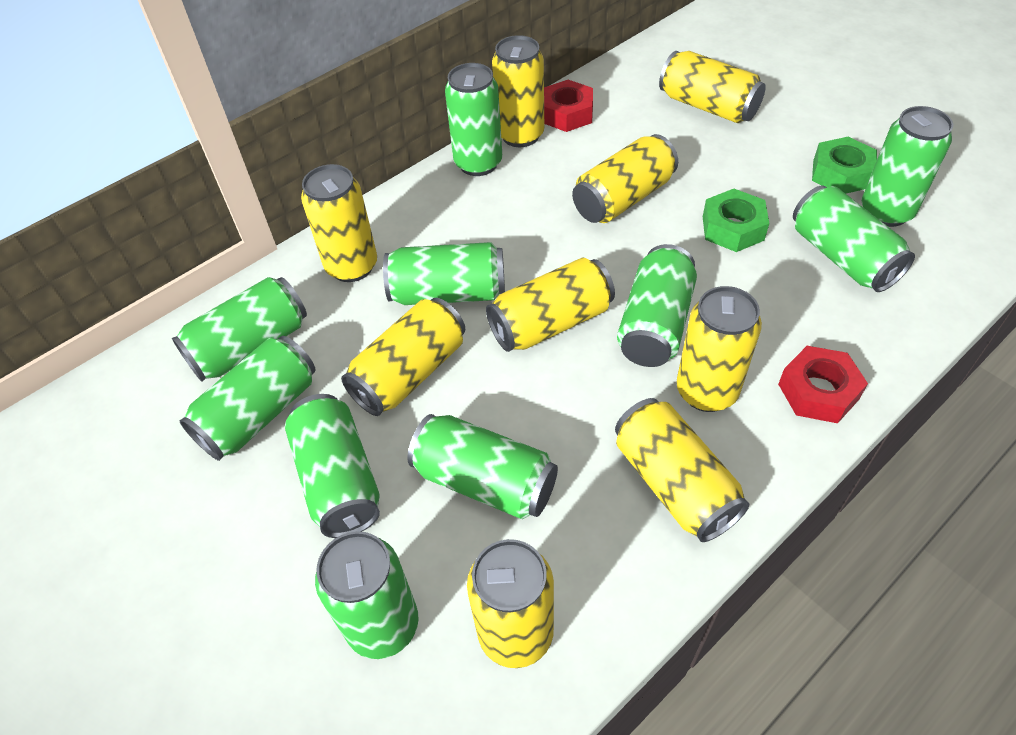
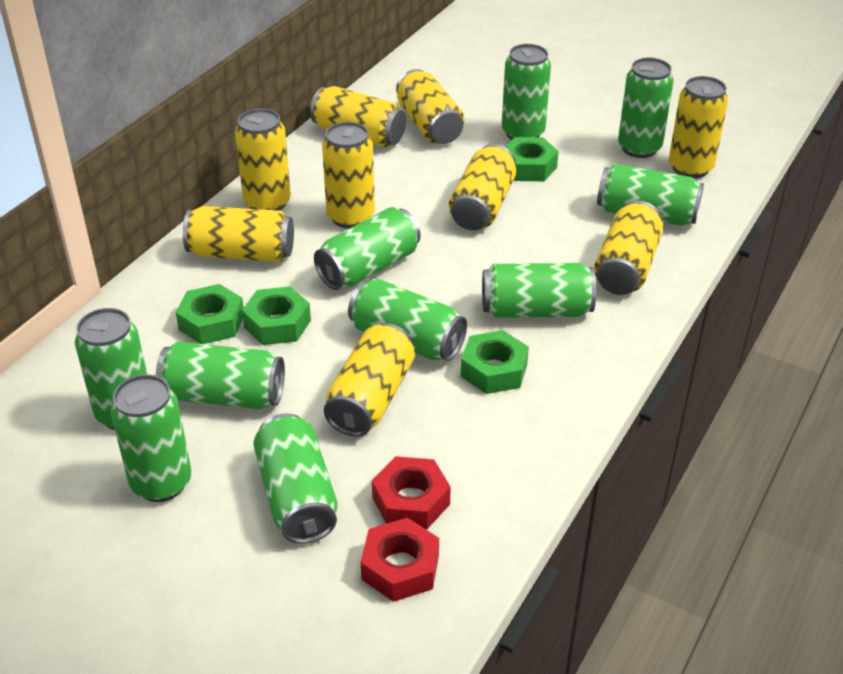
green nut: 2 -> 4

